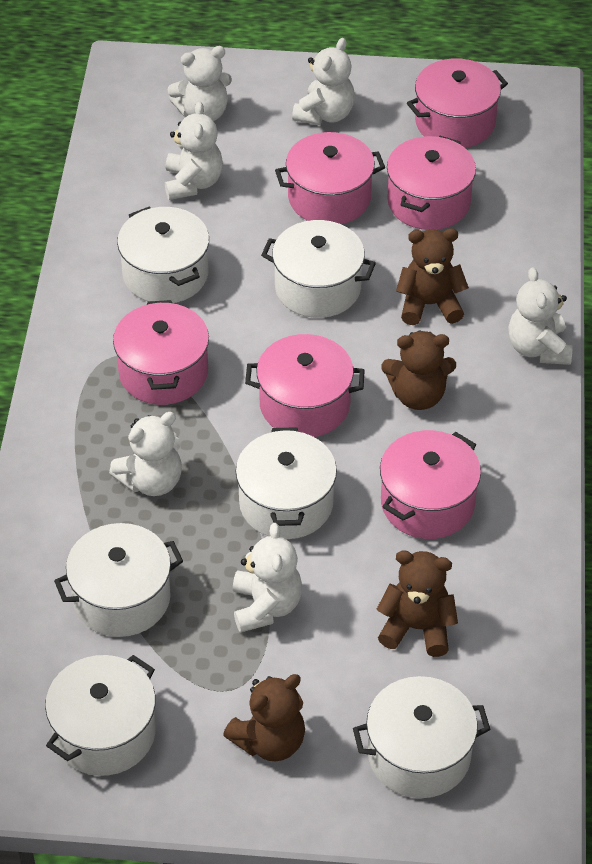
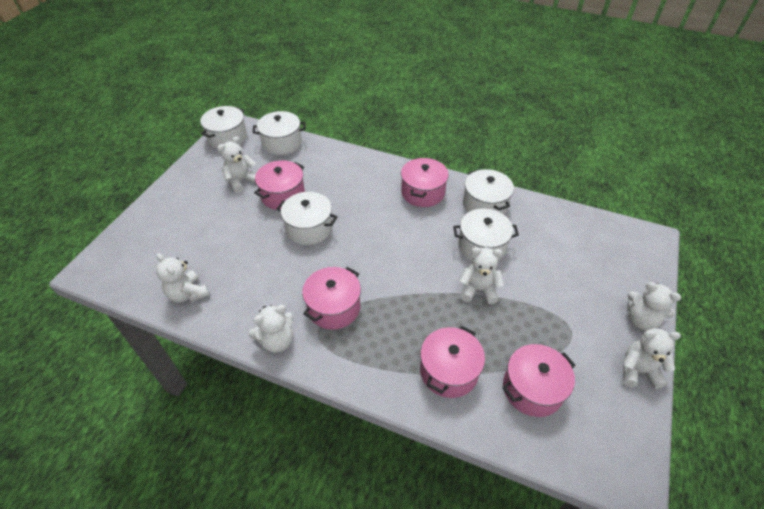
brown teddy bear: 4 -> 0
pink pot: 6 -> 5
white pot: 6 -> 5

